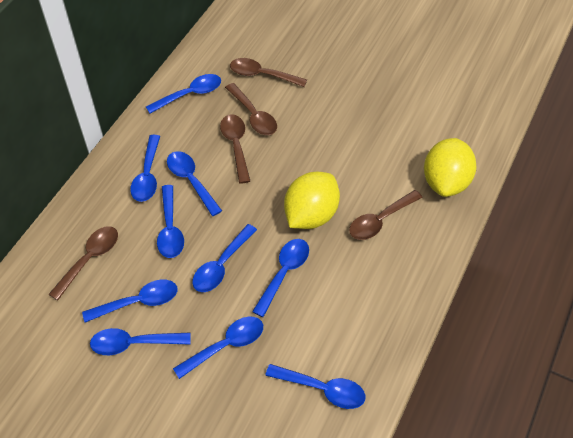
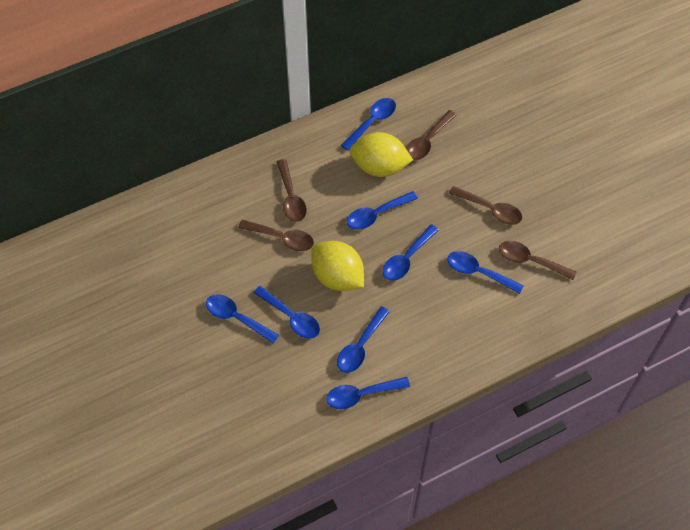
blue spoon: 10 -> 8

